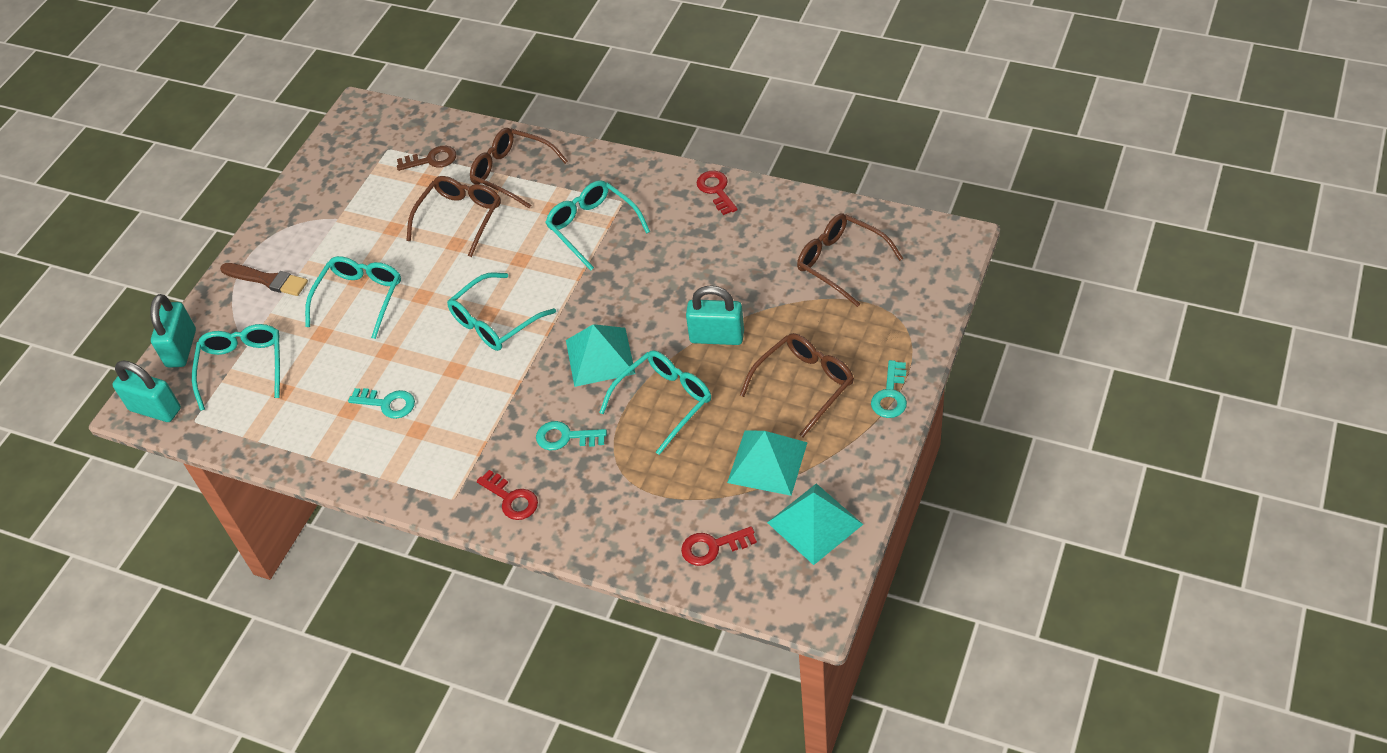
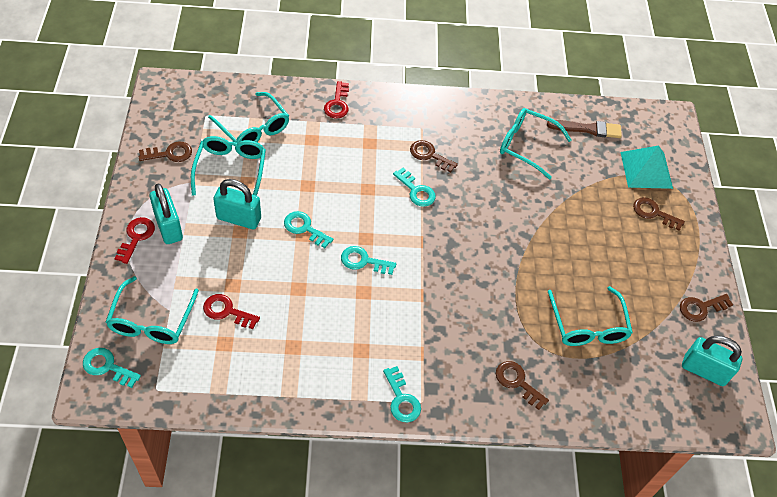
brown glasses: 4 -> 0
brown key: 1 -> 5
turquoise key: 3 -> 5
turquoise pyramid: 3 -> 1

